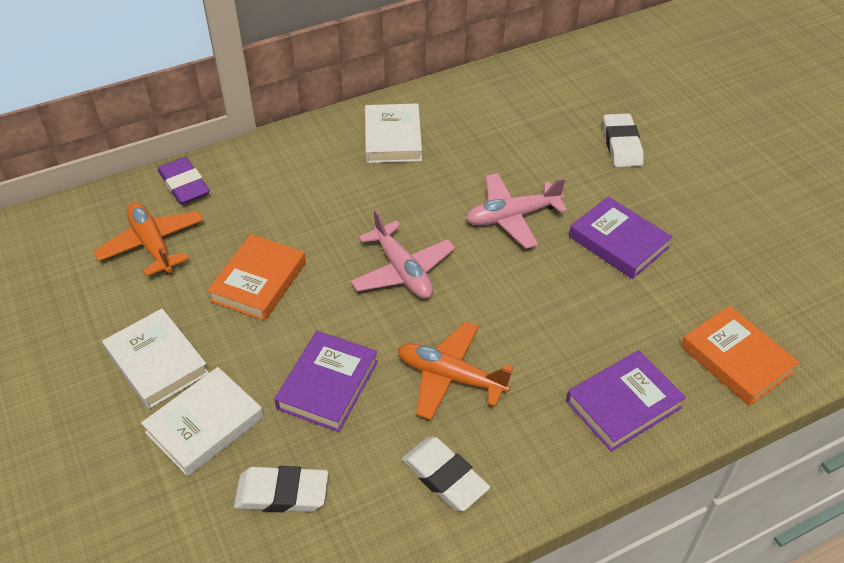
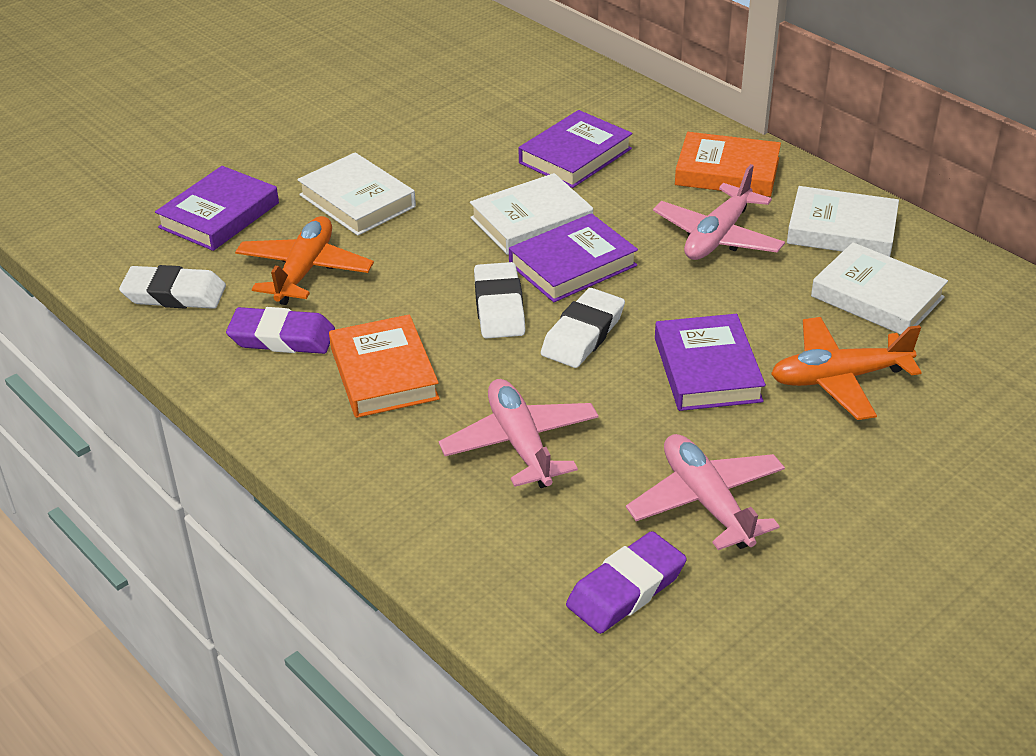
pink plane: 2 -> 3
purple book: 3 -> 4
purple eraser: 1 -> 2
white book: 3 -> 4

